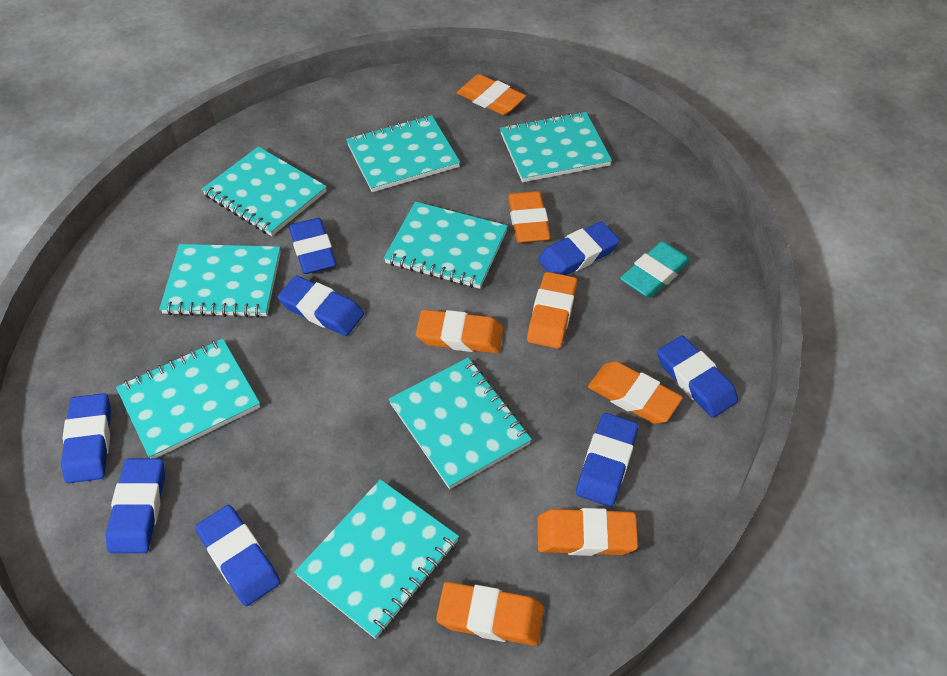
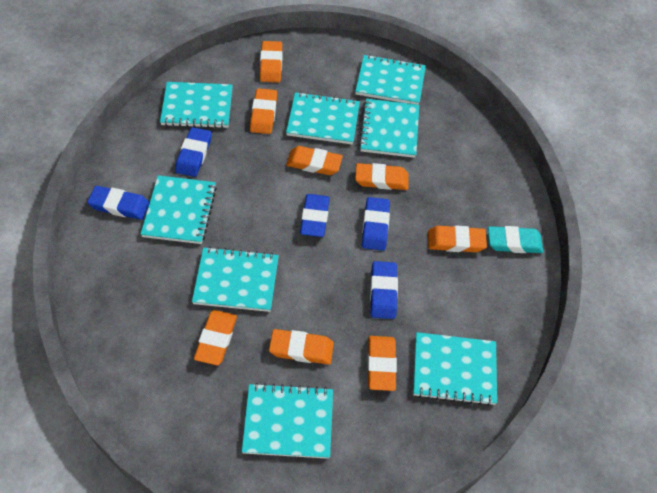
blue eraser: 8 -> 5
orange eraser: 7 -> 8

